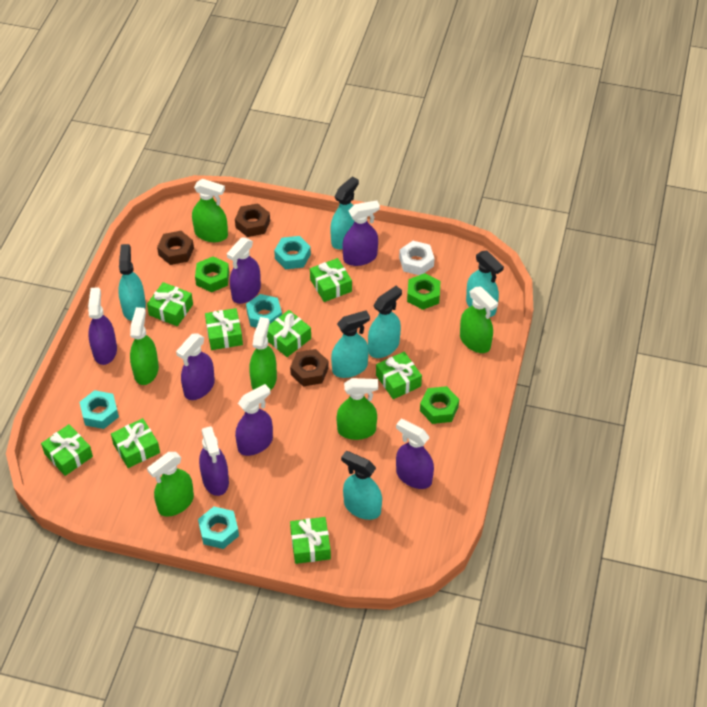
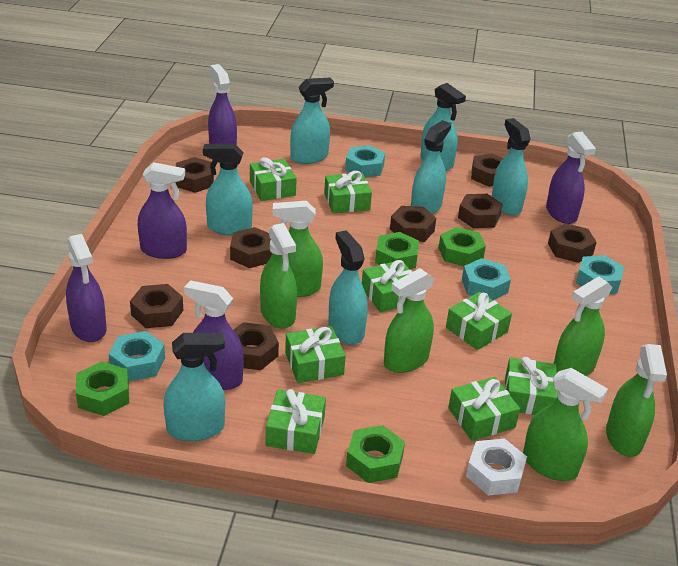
brown nut: 3 -> 8
green nut: 3 -> 4
purple spray bottle: 7 -> 5
turquoise spray bottle: 6 -> 7

